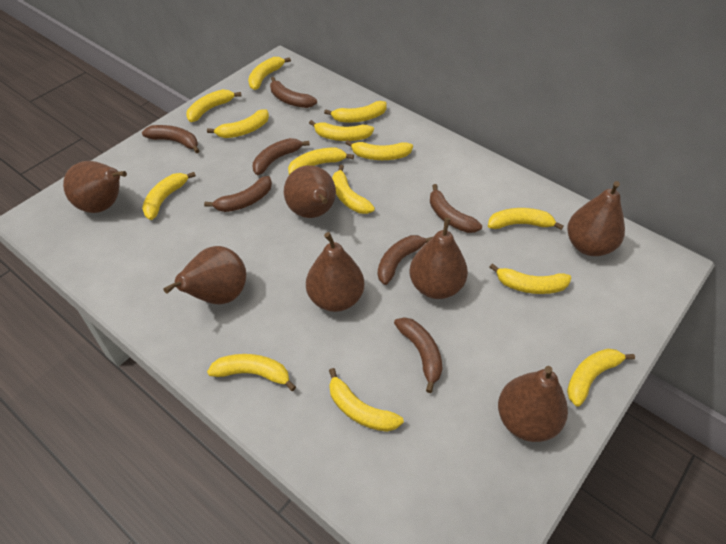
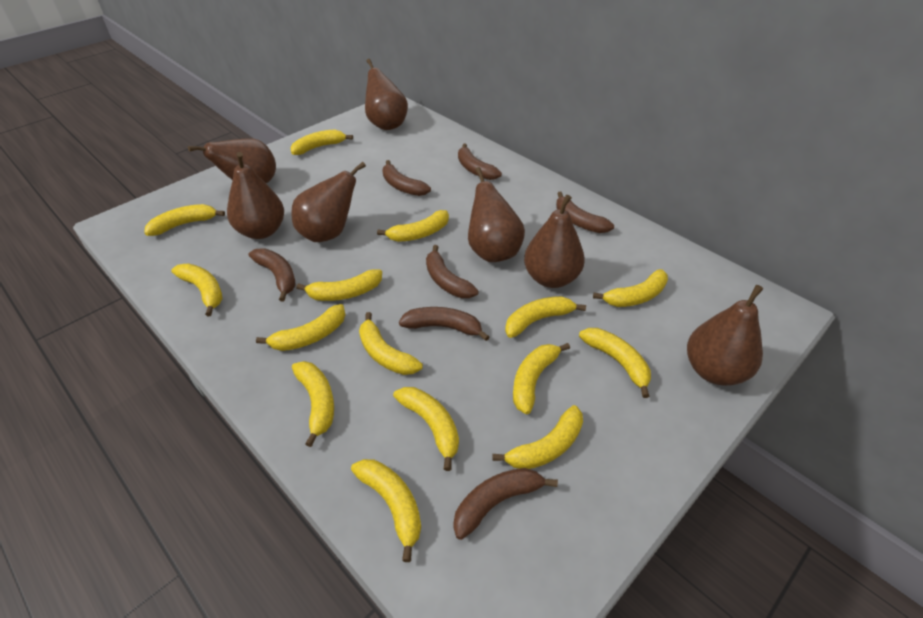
yellow banana: 14 -> 15

